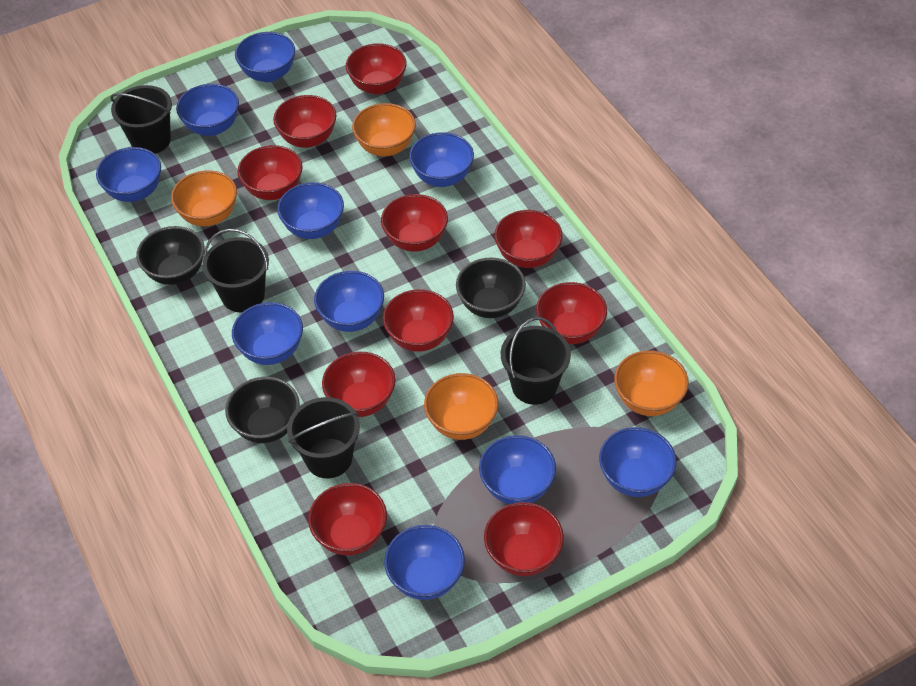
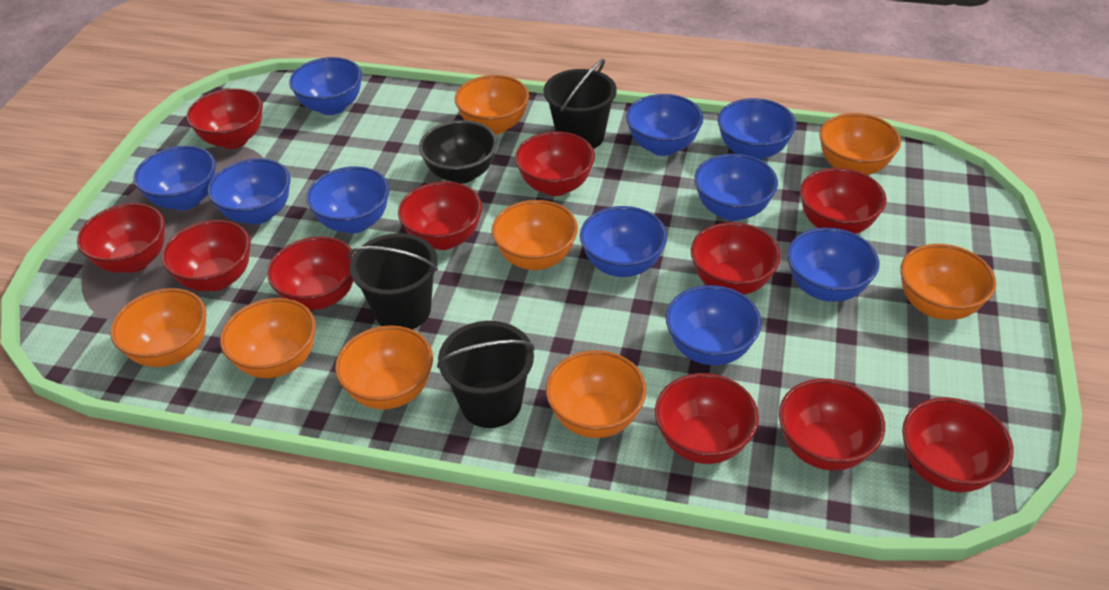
black bowl: 3 -> 1
black bucket: 4 -> 3
orange bowl: 4 -> 8
red bowl: 10 -> 11

